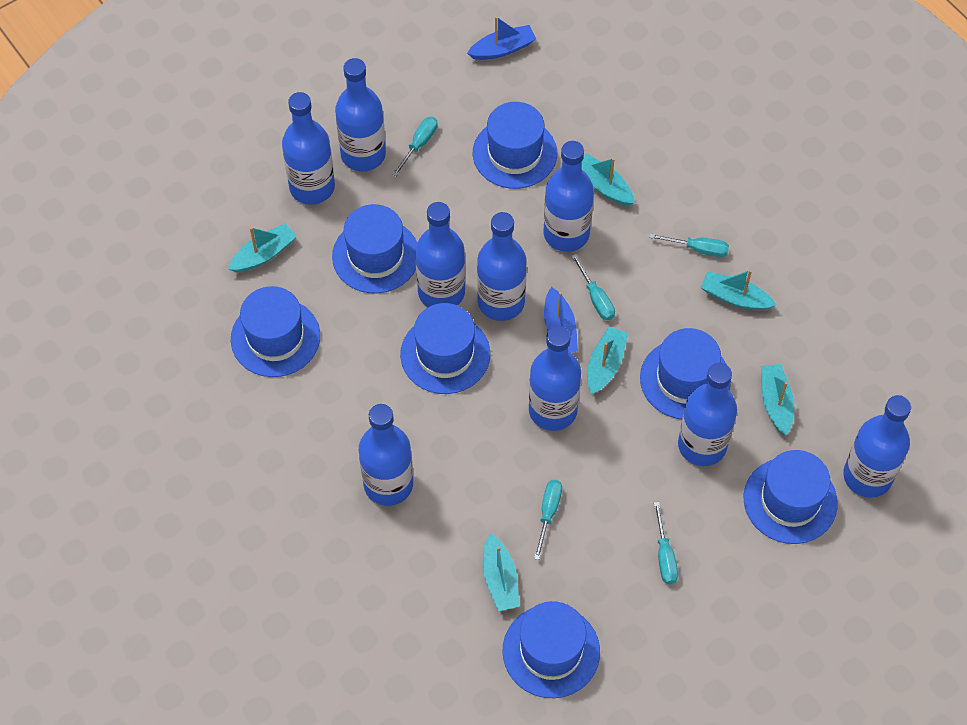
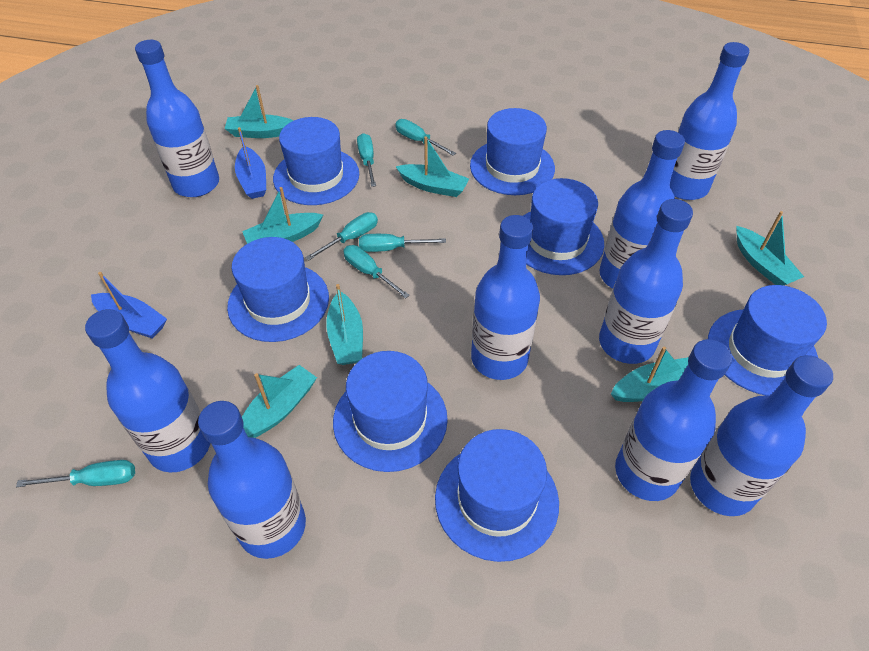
turquoise boat: 6 -> 7
turquoise screwdriver: 5 -> 6

